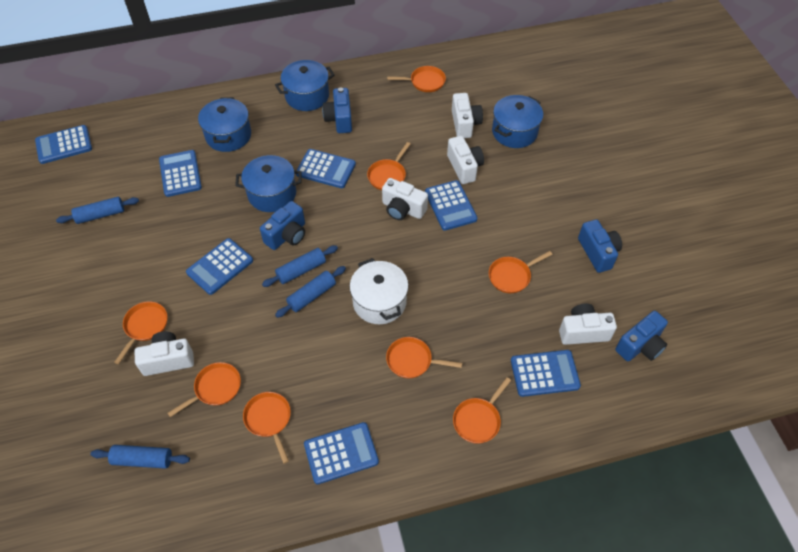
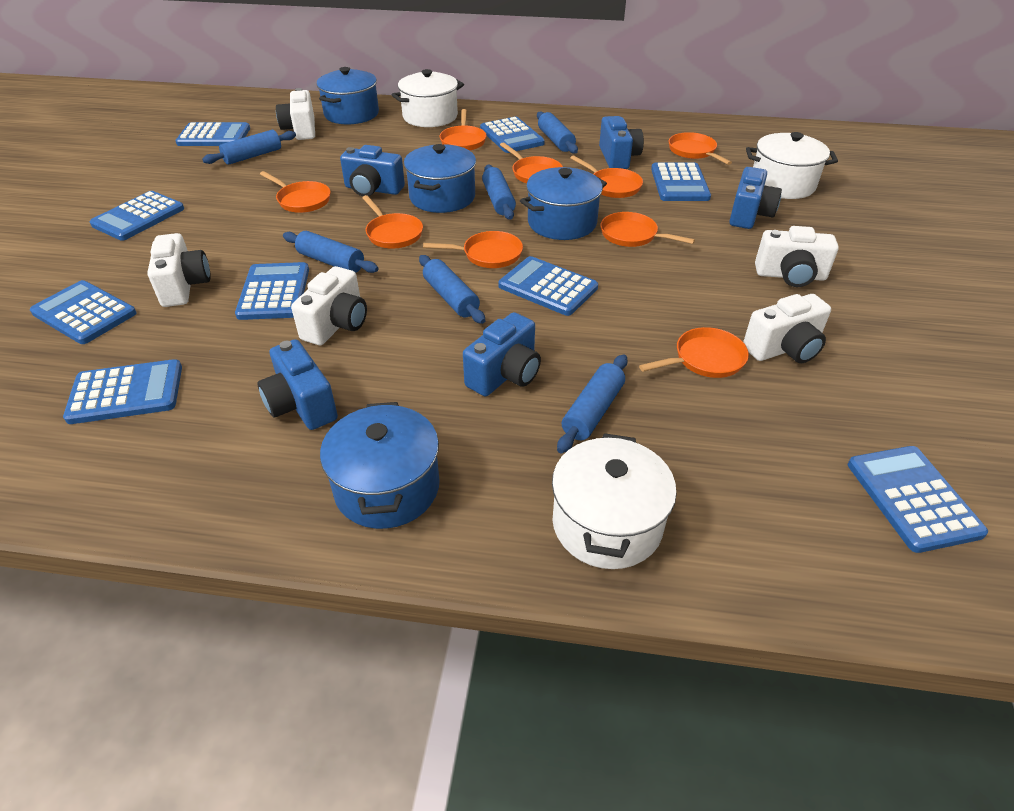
blue calculator: 7 -> 9
blue camera: 4 -> 5
blue rolling pin: 4 -> 6
orange pan: 8 -> 9
white pot: 1 -> 3

